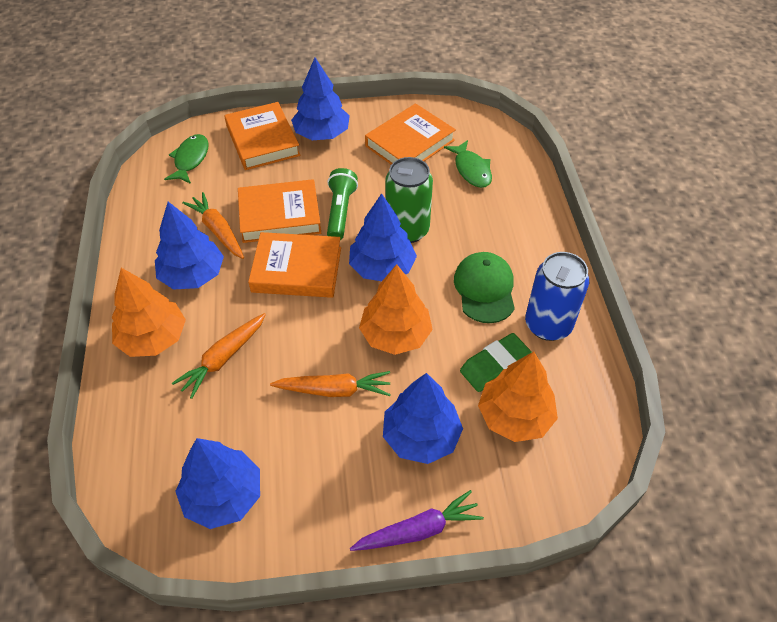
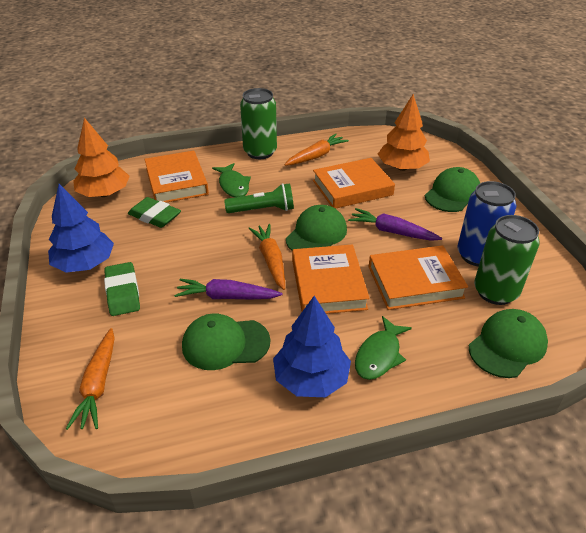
blue tree: 5 -> 2
green can: 1 -> 2
green cap: 1 -> 4
green eraser: 1 -> 2
orange tree: 3 -> 2
purple carrot: 1 -> 2

